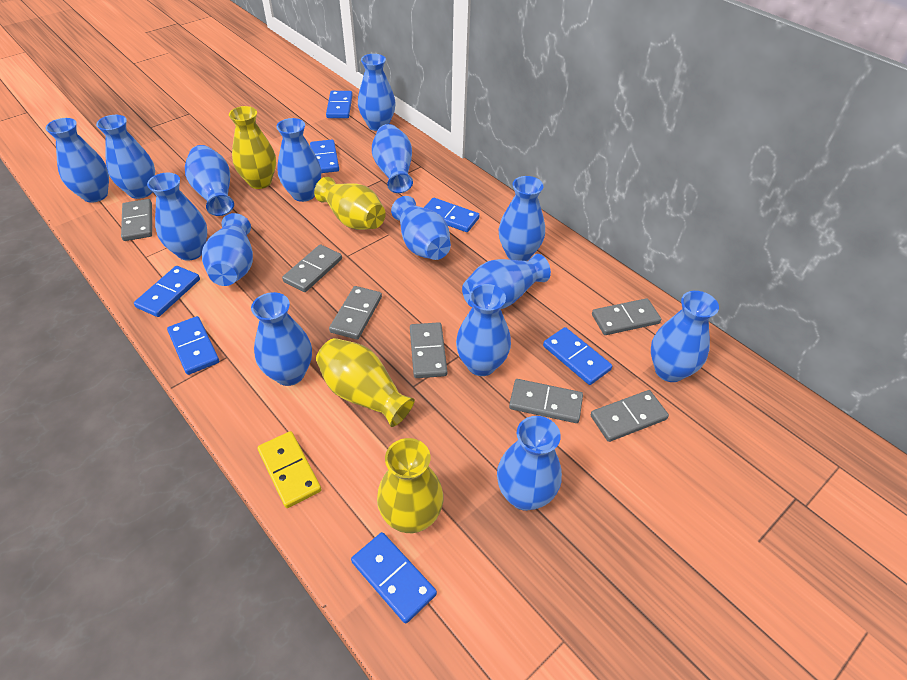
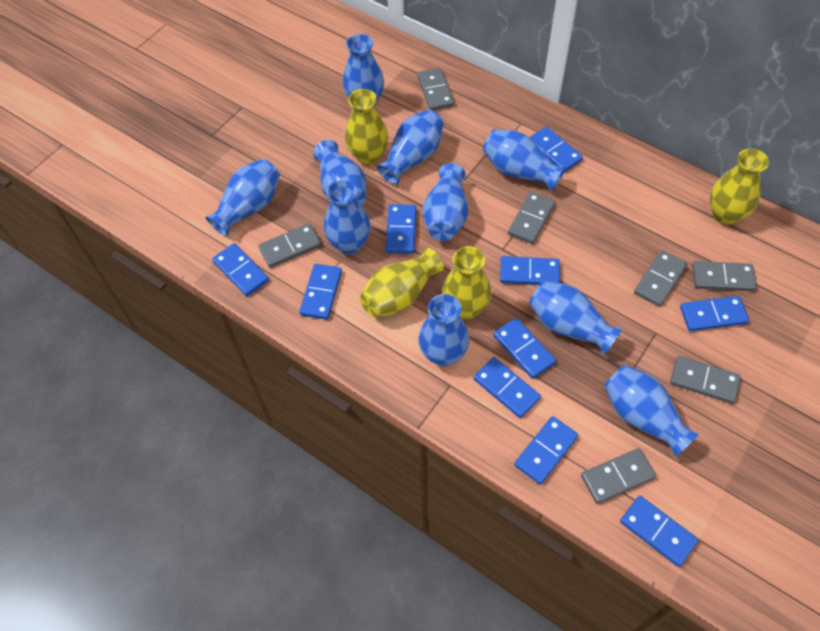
blue domino: 7 -> 10
blue vase: 15 -> 10
yellow domino: 1 -> 0

